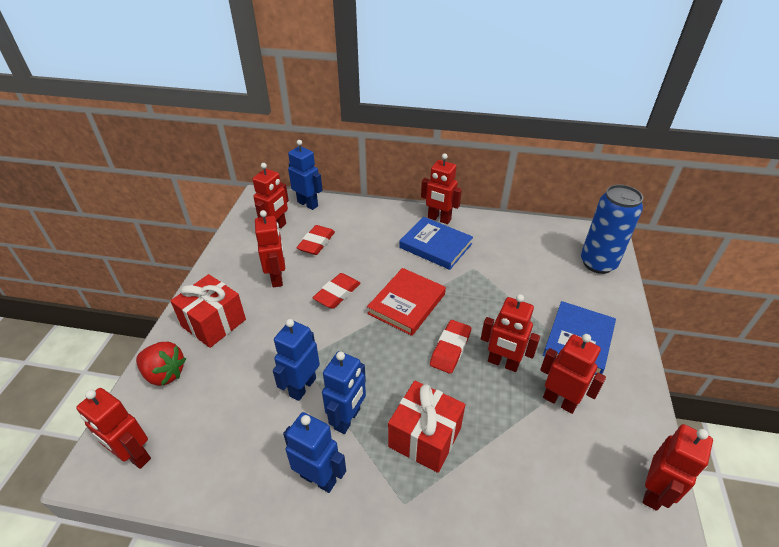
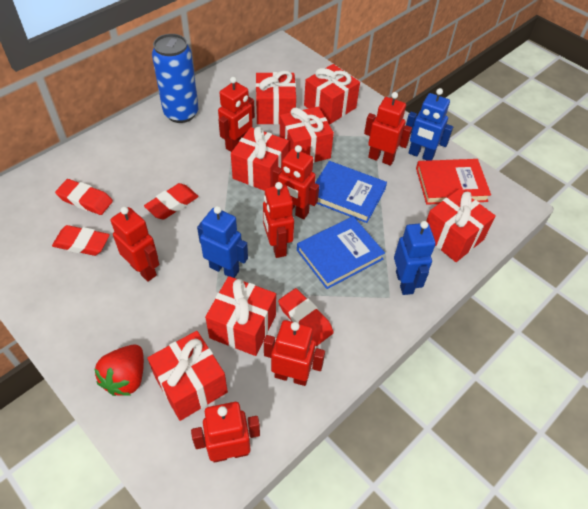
blue robot: 4 -> 3
red eraser: 3 -> 4
red gift: 2 -> 7

